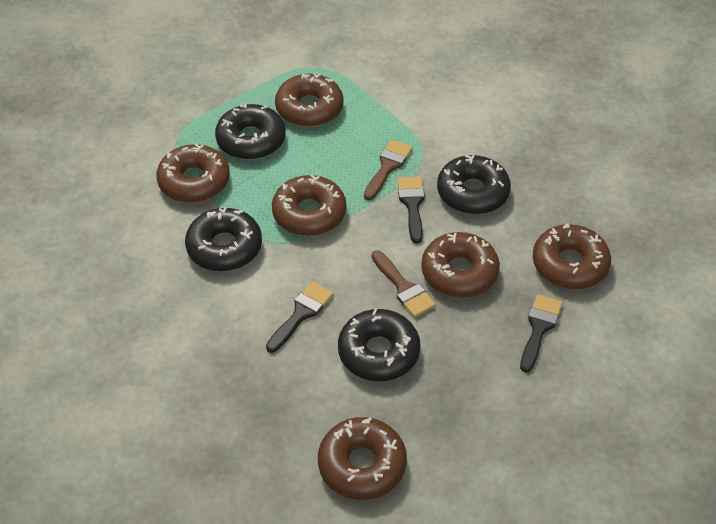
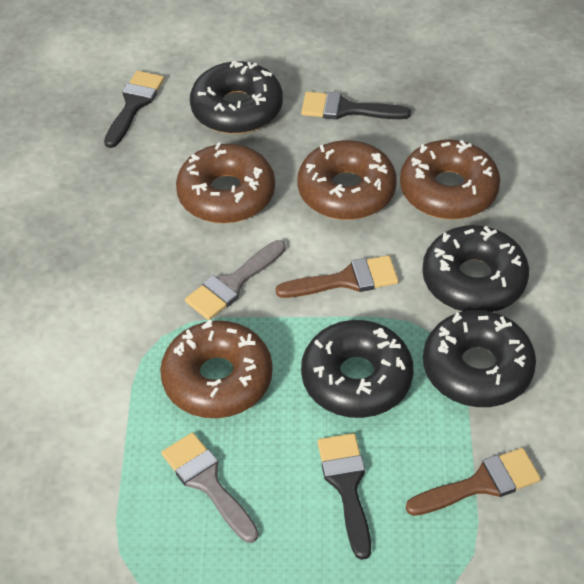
brown donut: 6 -> 4
grey brush: 0 -> 2

